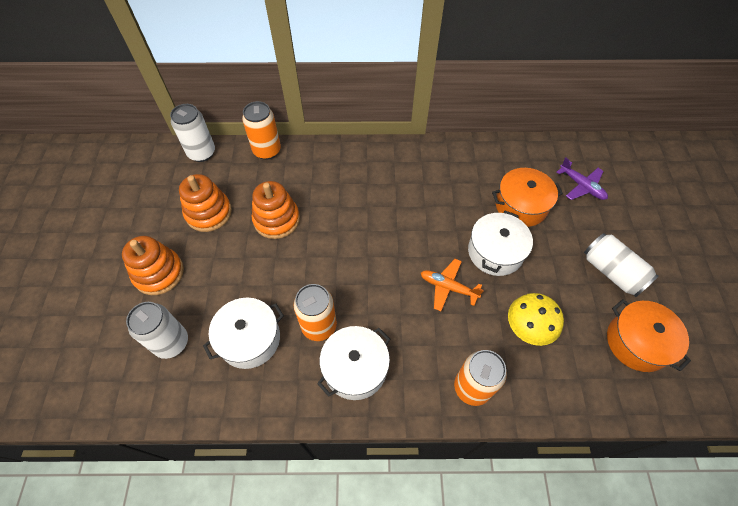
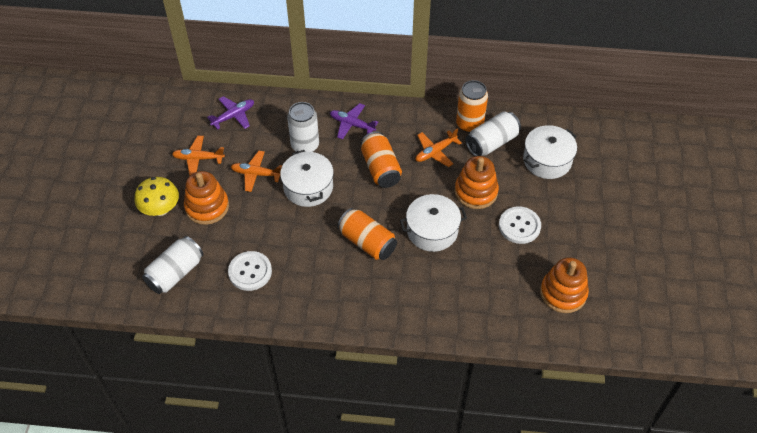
orange plane: 1 -> 3
orange pot: 2 -> 0
purple plane: 1 -> 2
white button: 0 -> 2

